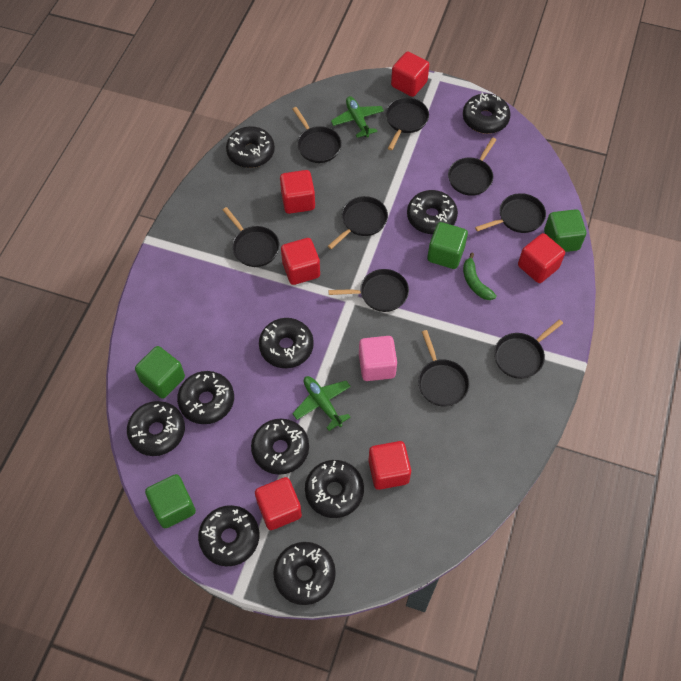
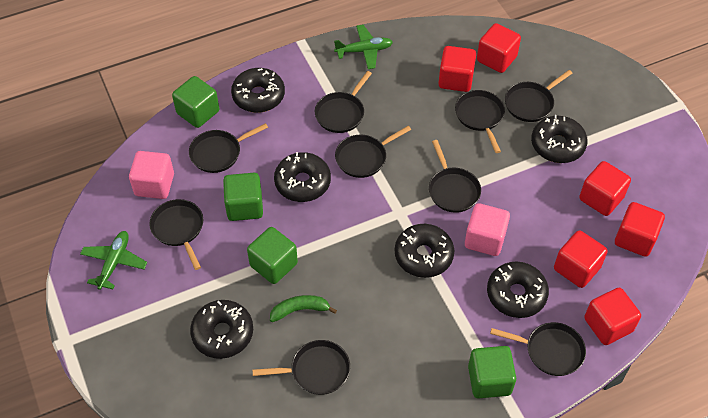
black donut: 10 -> 6
pink cube: 1 -> 2

